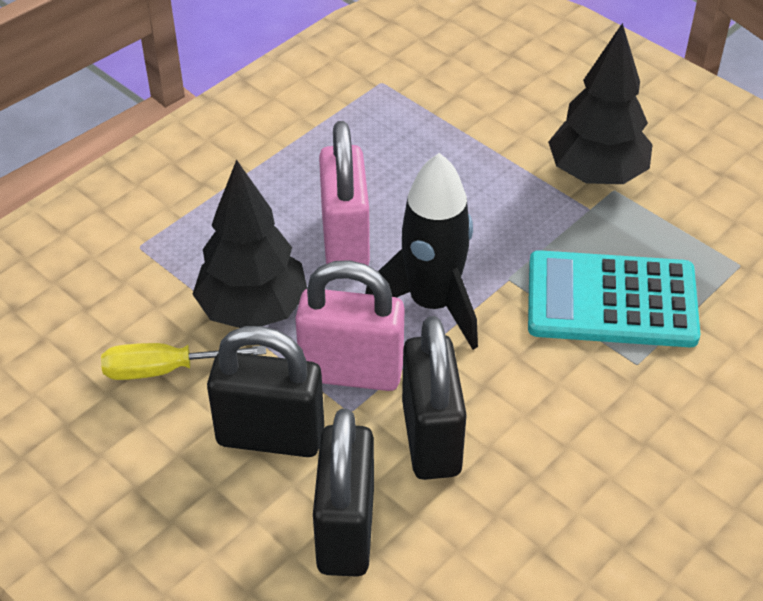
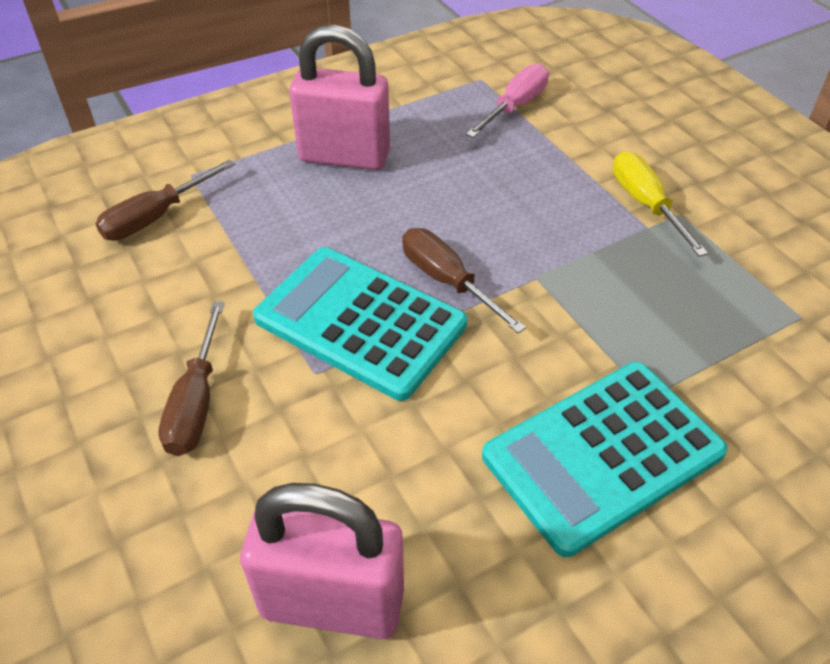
black padlock: 3 -> 0
black rocket: 1 -> 0
black tree: 2 -> 0
brown screwdriver: 0 -> 3
pink screwdriver: 0 -> 1
turquoise calculator: 1 -> 2

